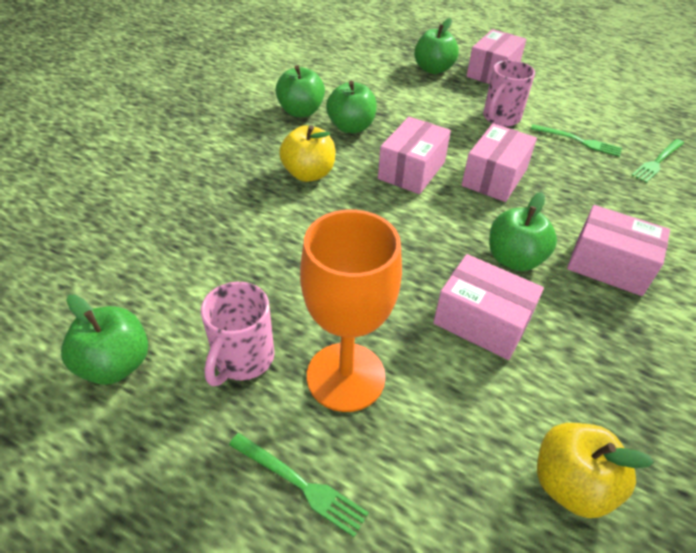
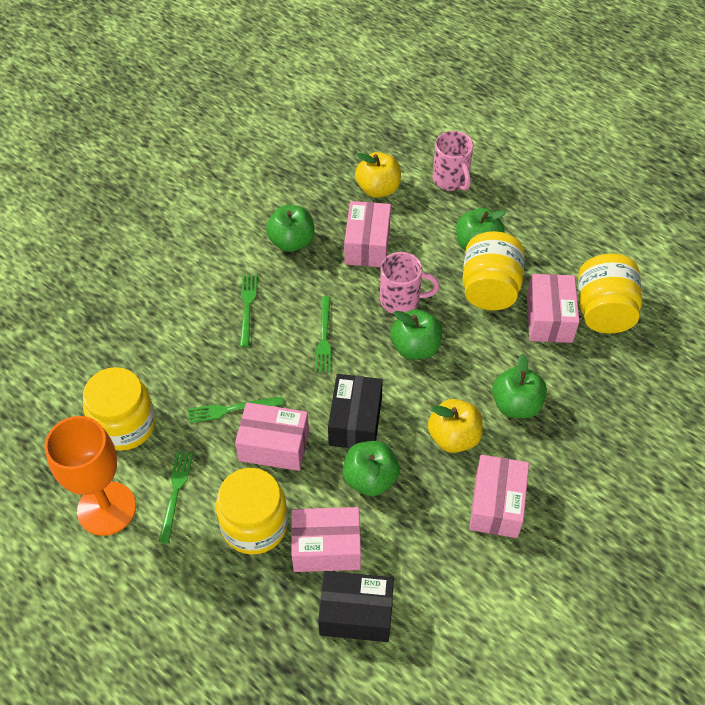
black box: 0 -> 2
green fork: 3 -> 4
yellow jar: 0 -> 4

